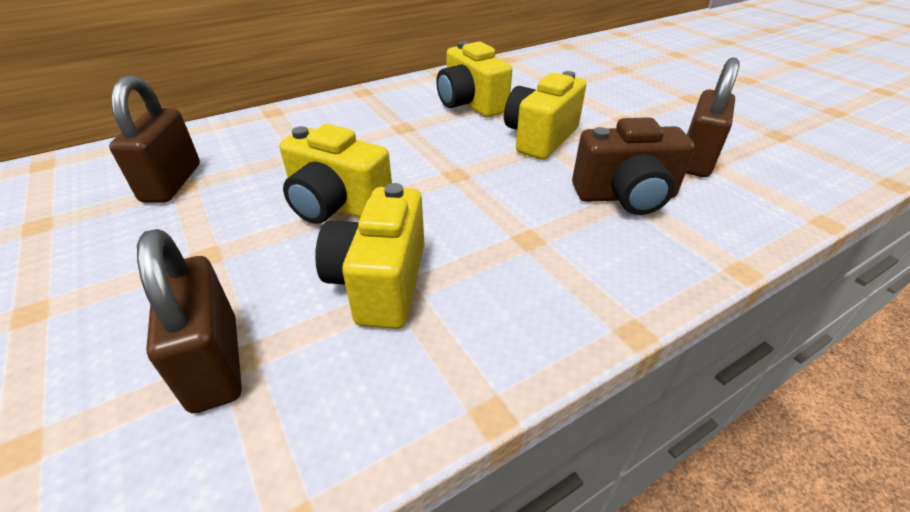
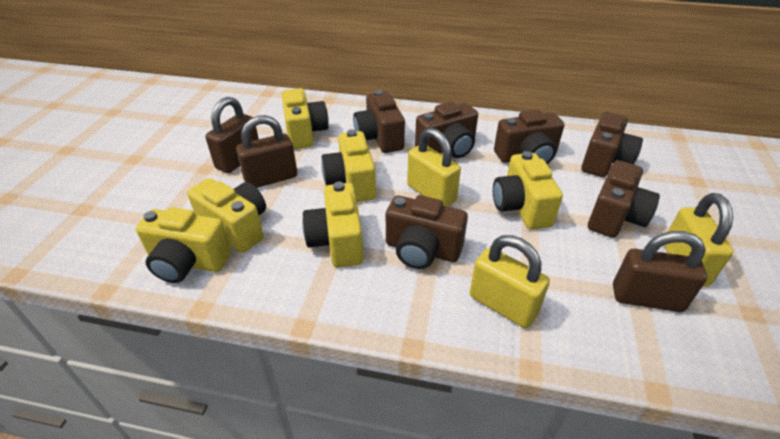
brown camera: 1 -> 6
yellow camera: 4 -> 6
yellow padlock: 0 -> 3

